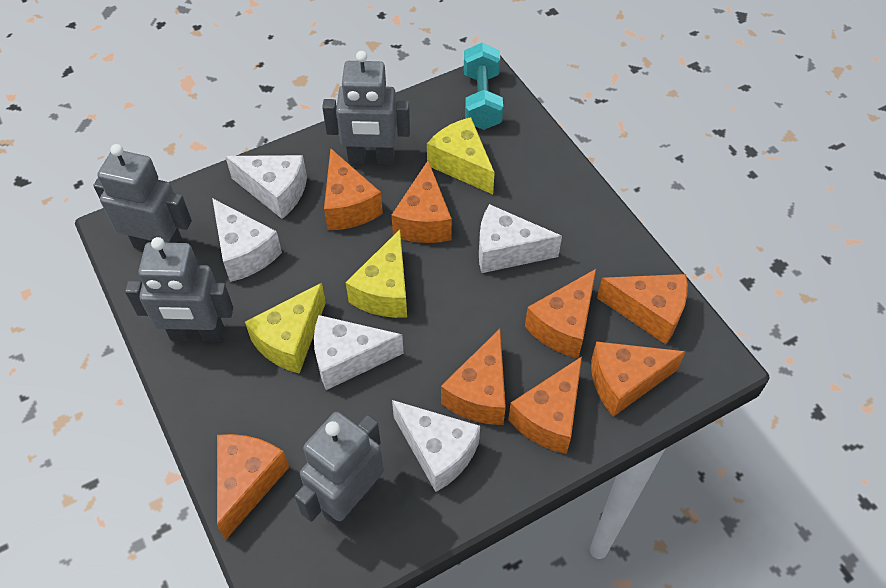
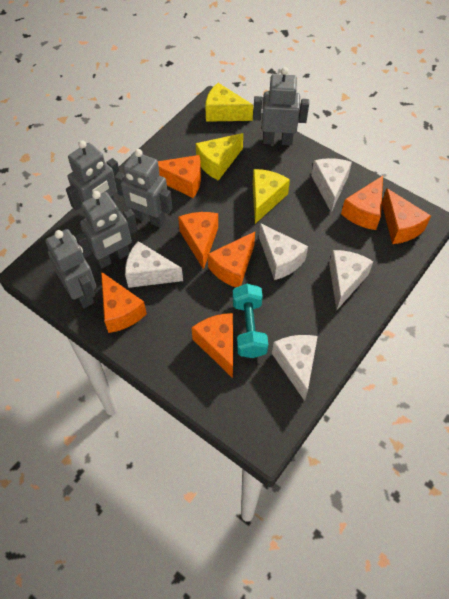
grey robot: 4 -> 5
orange cheese: 8 -> 7

